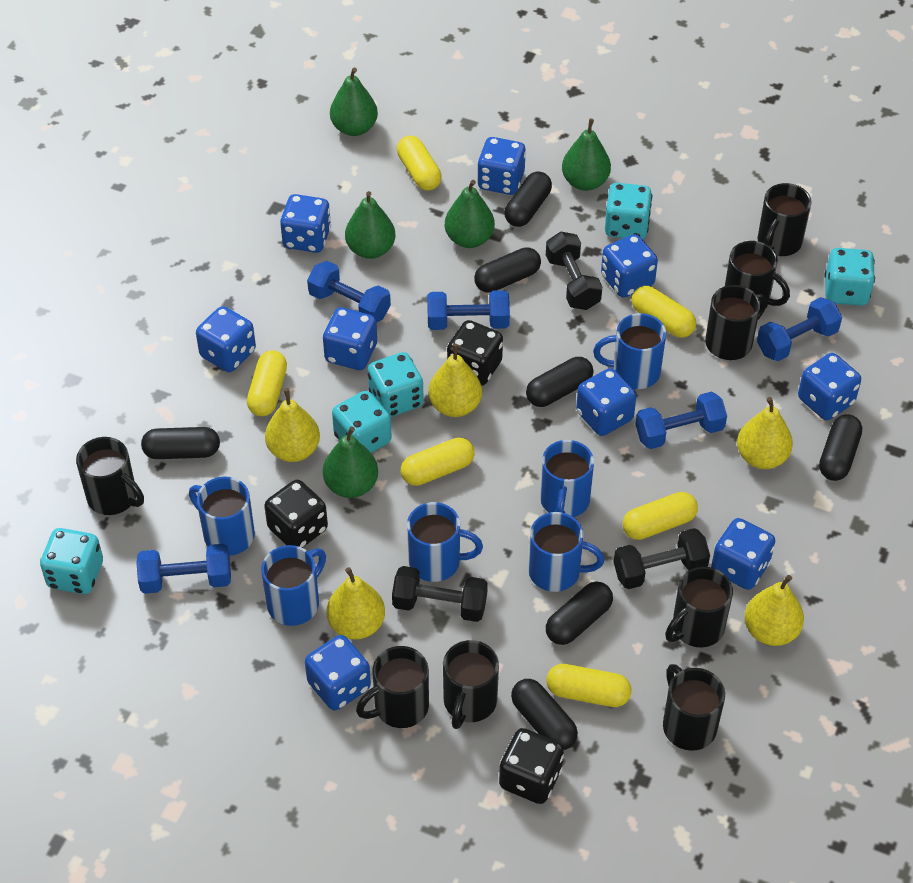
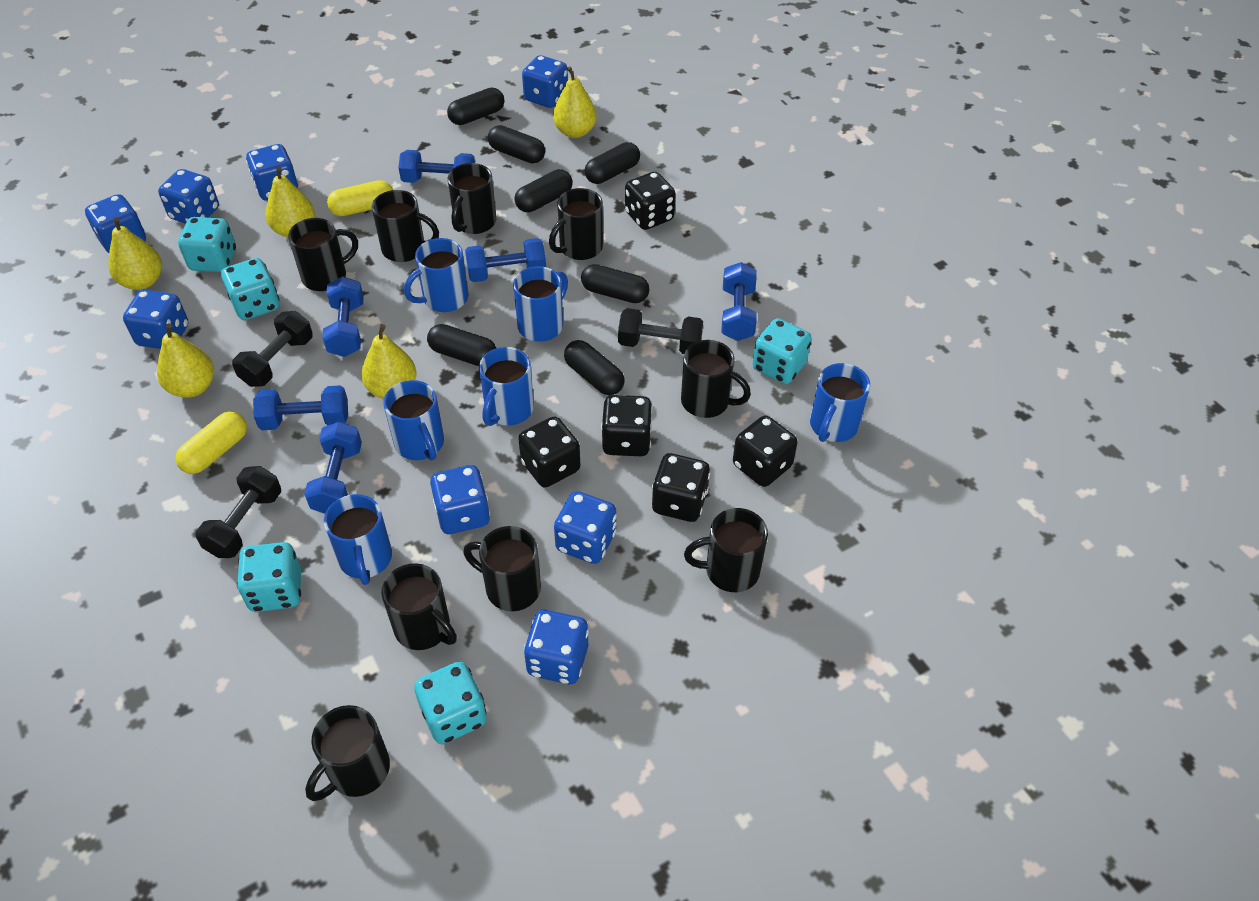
black dice: 3 -> 5
black mug: 8 -> 9
blue dice: 9 -> 8
blue dumbbell: 5 -> 6
green pear: 5 -> 0
yellow capsule: 6 -> 2

